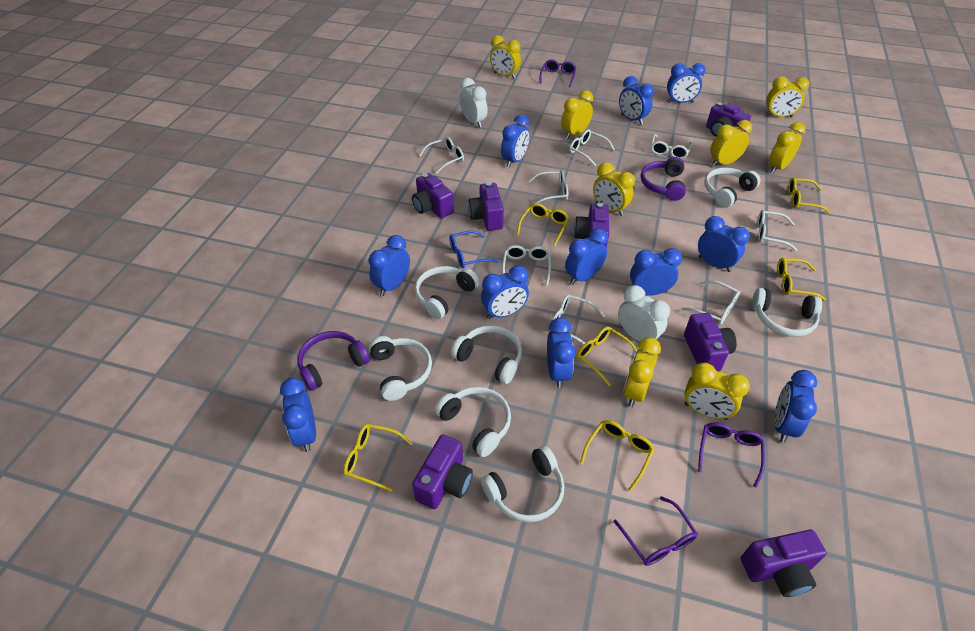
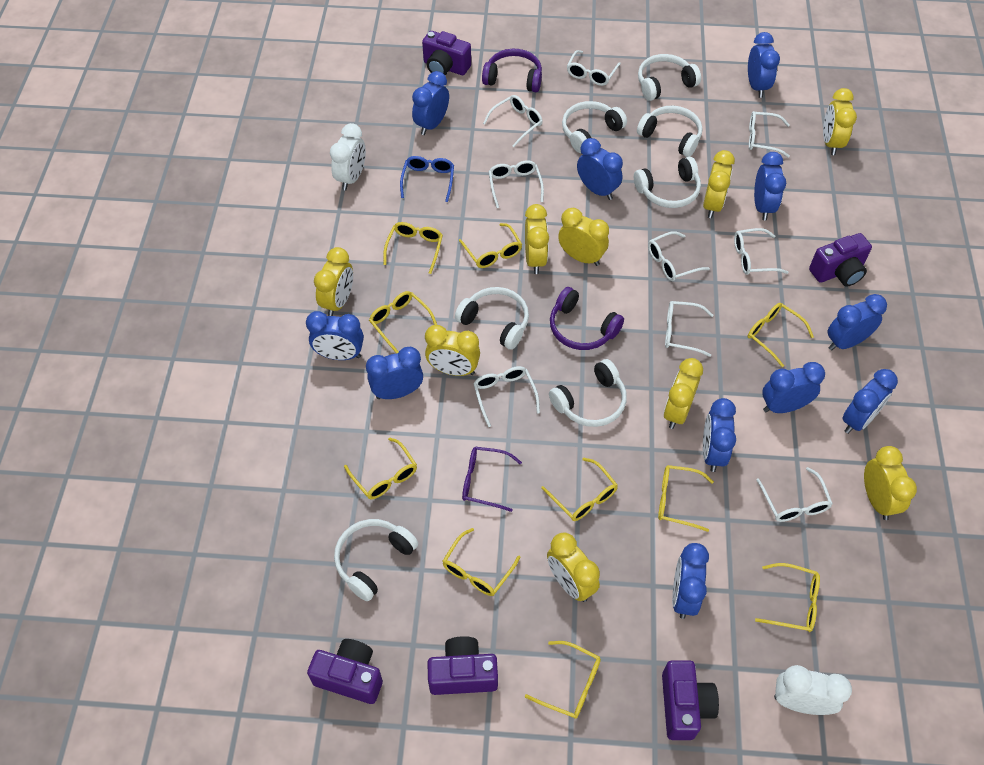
purple camera: 7 -> 5
purple glasses: 3 -> 1
white glasses: 8 -> 9
yellow clock: 8 -> 9
yellow glasses: 6 -> 10

